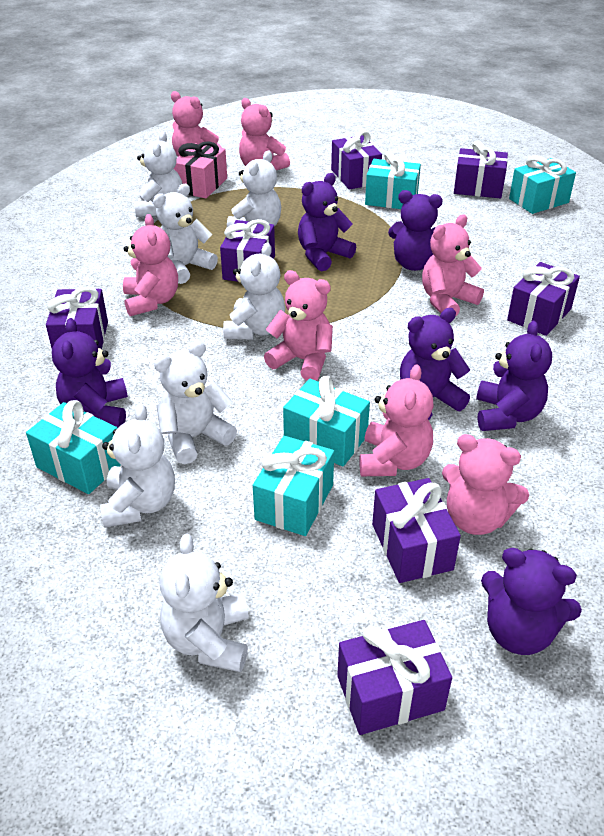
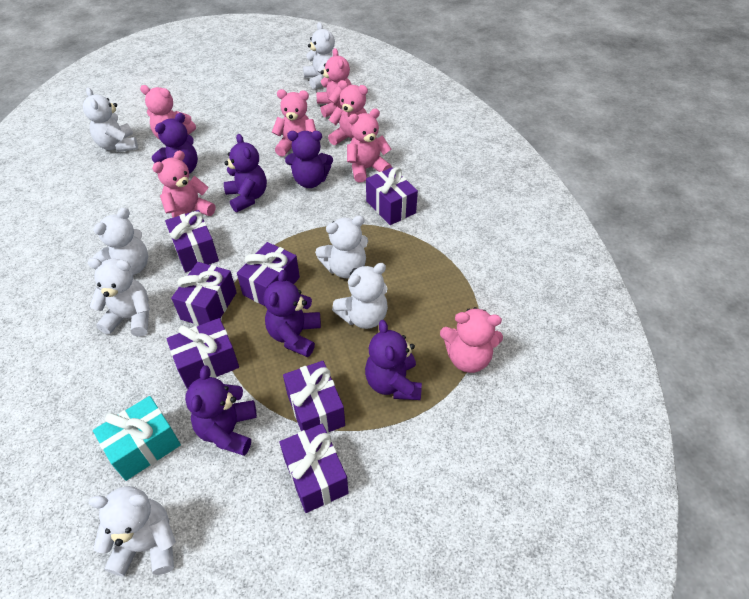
pink gift: 1 -> 0
turquoise gift: 5 -> 1

